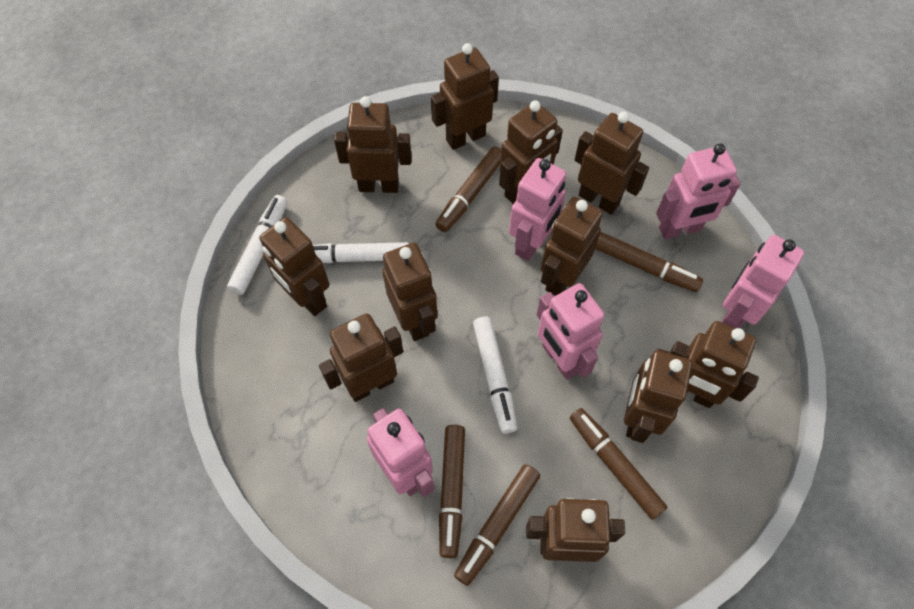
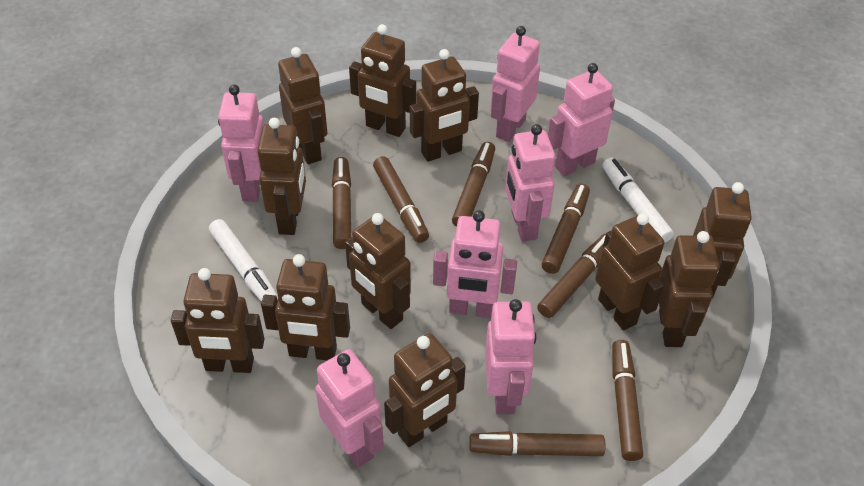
brown marker: 5 -> 7
pink robot: 5 -> 7
white marker: 3 -> 2

